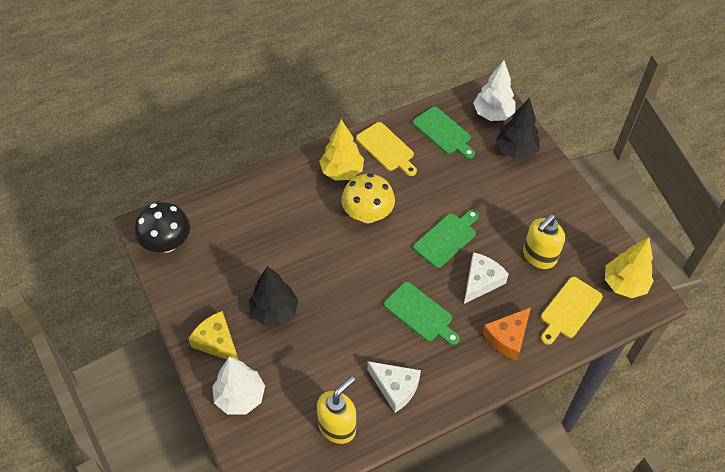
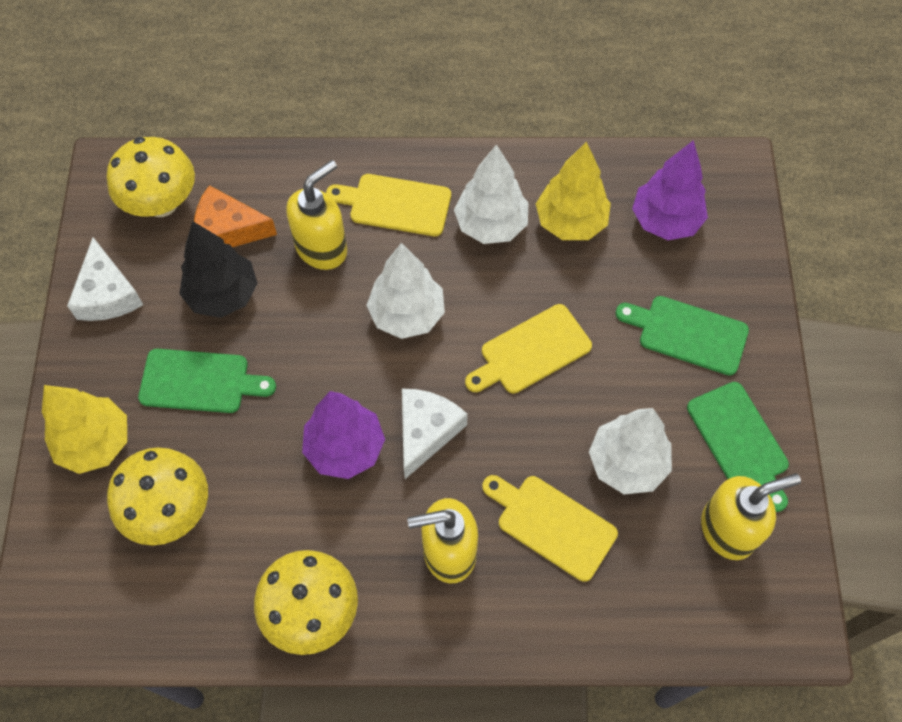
black mushroom: 1 -> 0
black tree: 2 -> 1
purple tree: 0 -> 2
white tree: 2 -> 3
yellow cheese: 1 -> 0
yellow cutting board: 2 -> 3
yellow mushroom: 1 -> 3
yellow soap dispenser: 2 -> 3

